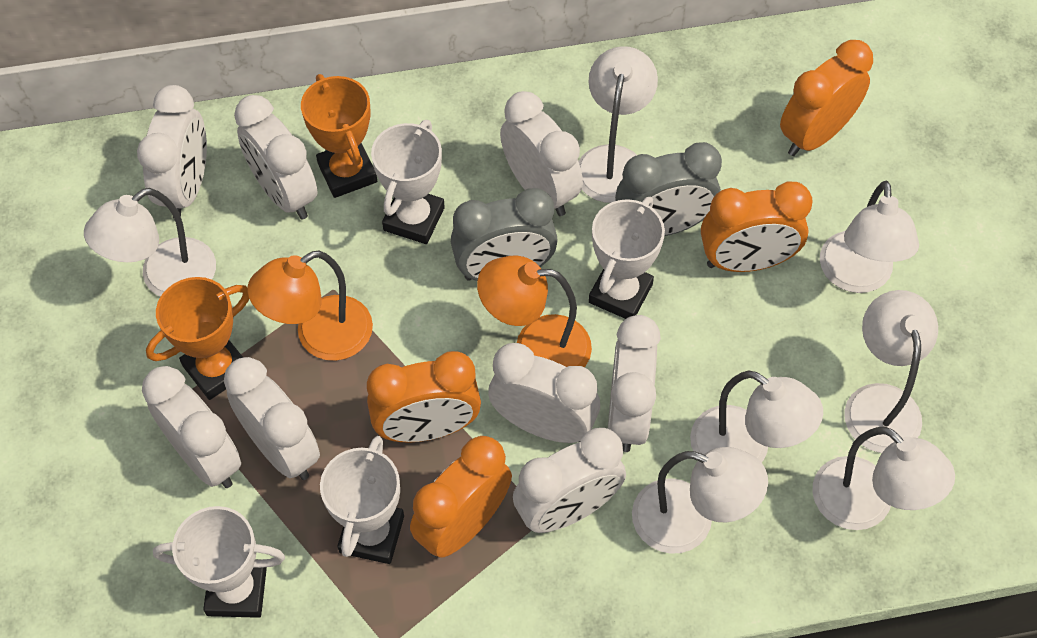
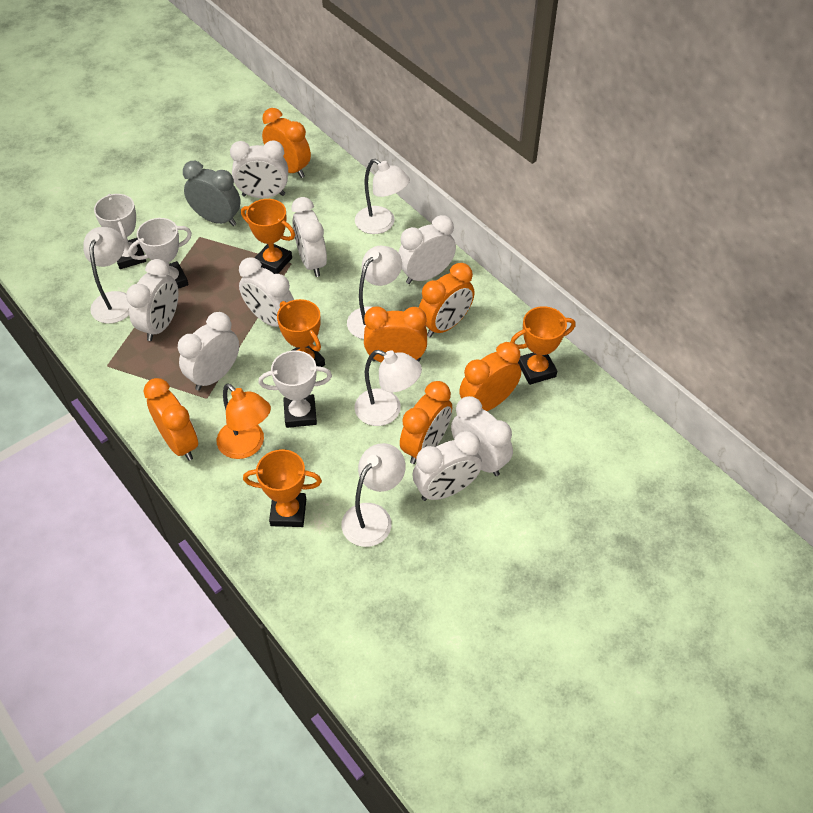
grey clock: 2 -> 1
orange clock: 4 -> 6
orange lamp: 2 -> 1
orange trophy: 2 -> 4
white lamp: 7 -> 5
white trophy: 4 -> 3

